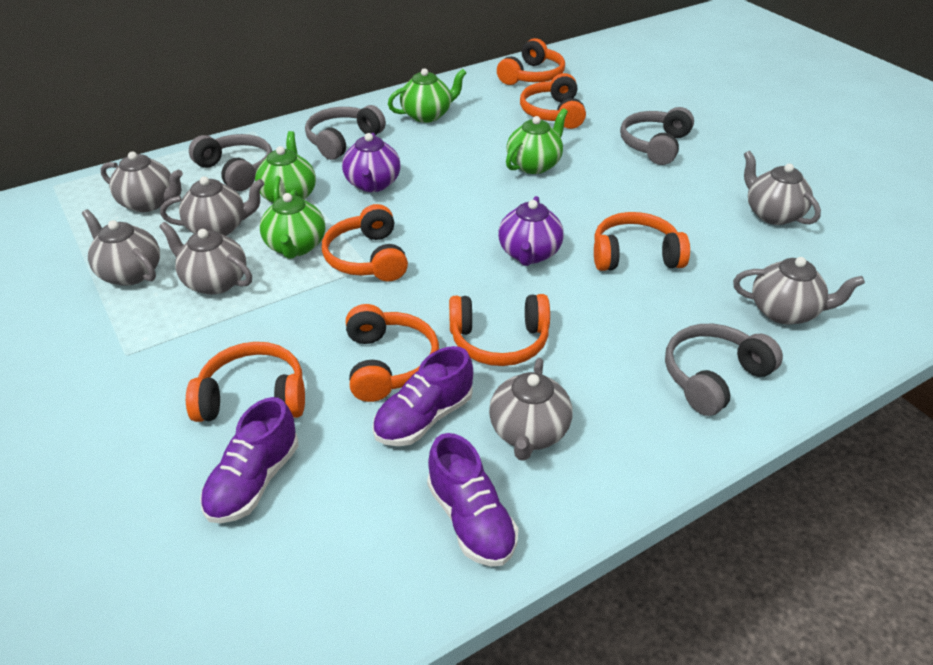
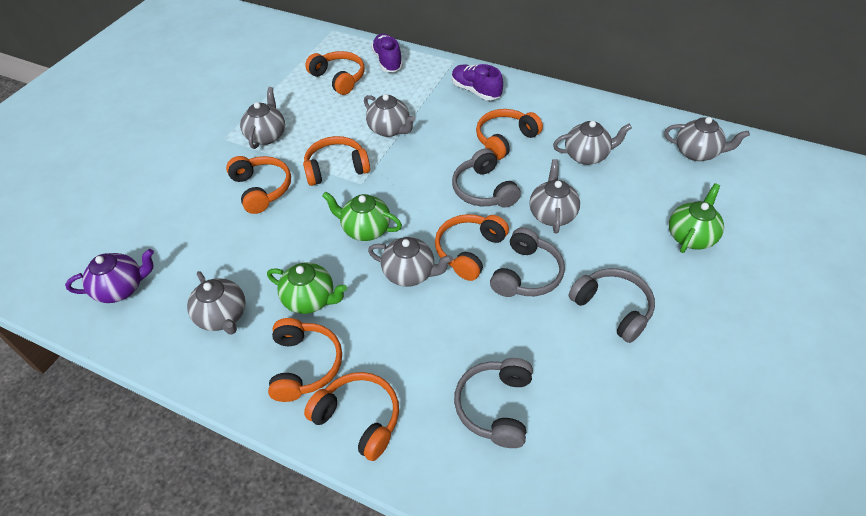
green teapot: 4 -> 3
purple shoe: 3 -> 2
purple teapot: 2 -> 1

